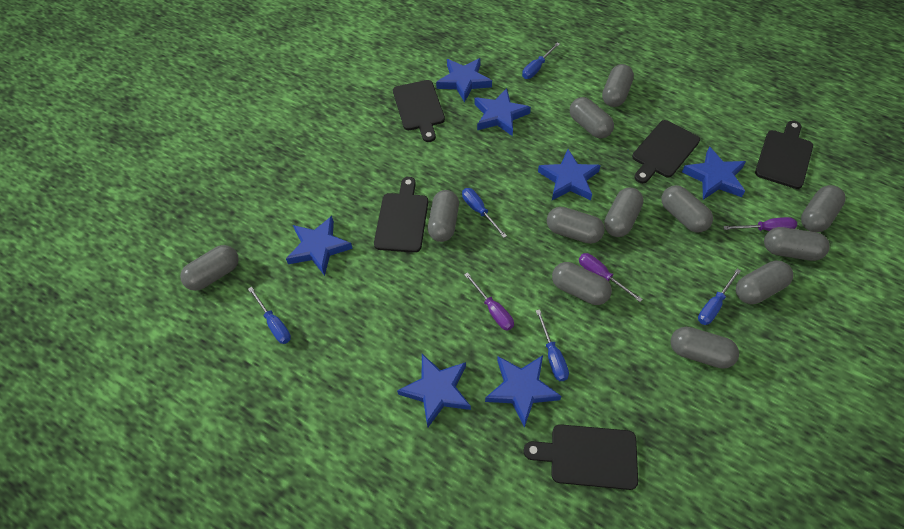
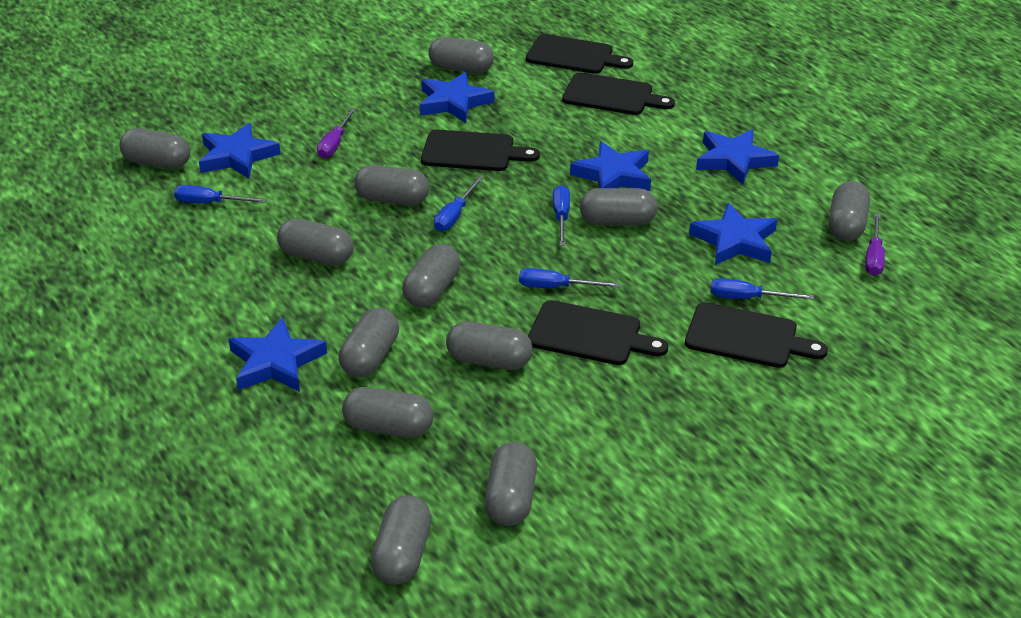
blue star: 7 -> 6
purple screwdriver: 3 -> 2

